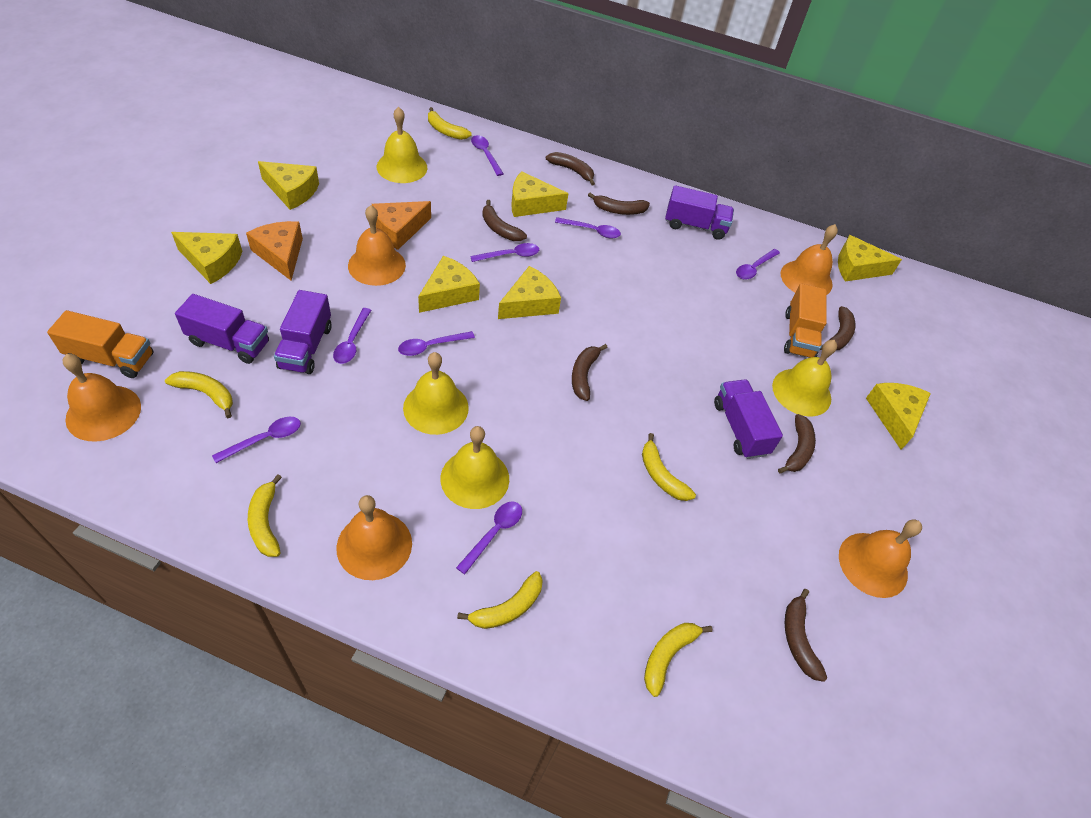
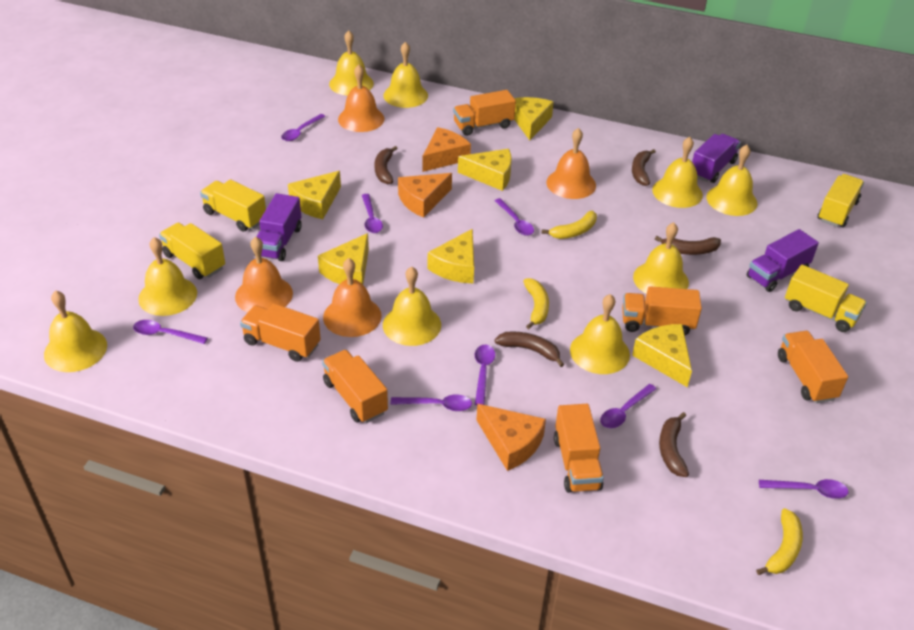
brown banana: 7 -> 5
orange bell: 5 -> 4
orange cheese: 2 -> 3
orange truck: 2 -> 6
purple truck: 4 -> 3
yellow banana: 6 -> 3
yellow bell: 4 -> 9
yellow cheese: 7 -> 6
yellow truck: 0 -> 4

